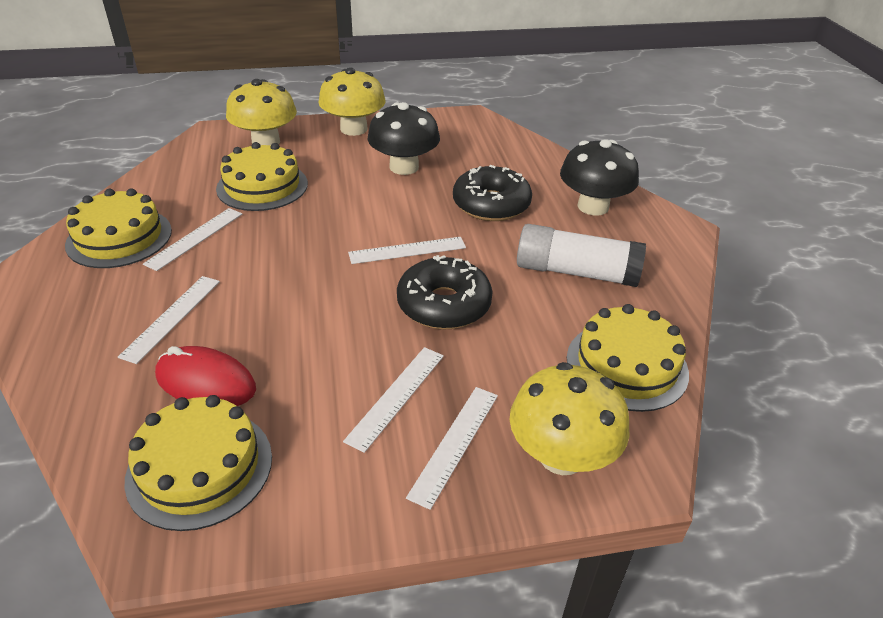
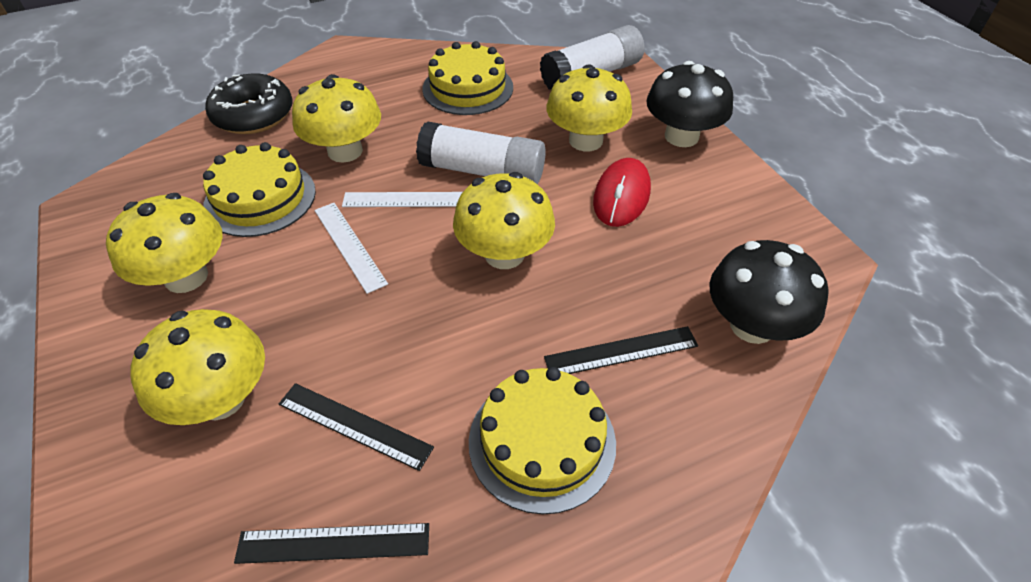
black donut: 2 -> 1
black ruler: 0 -> 3
white glue stick: 1 -> 2
white ruler: 5 -> 2
yellow cake: 4 -> 3
yellow mushroom: 3 -> 5

